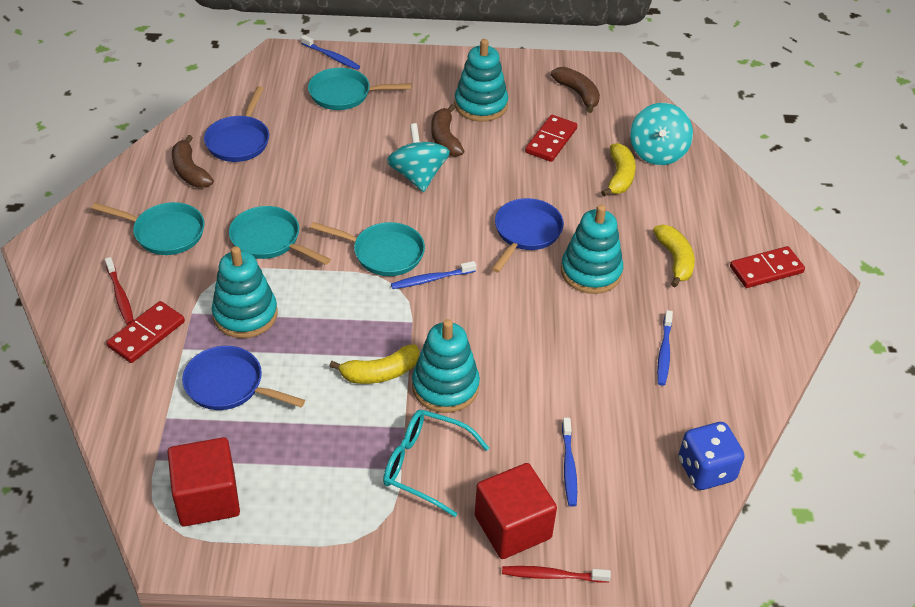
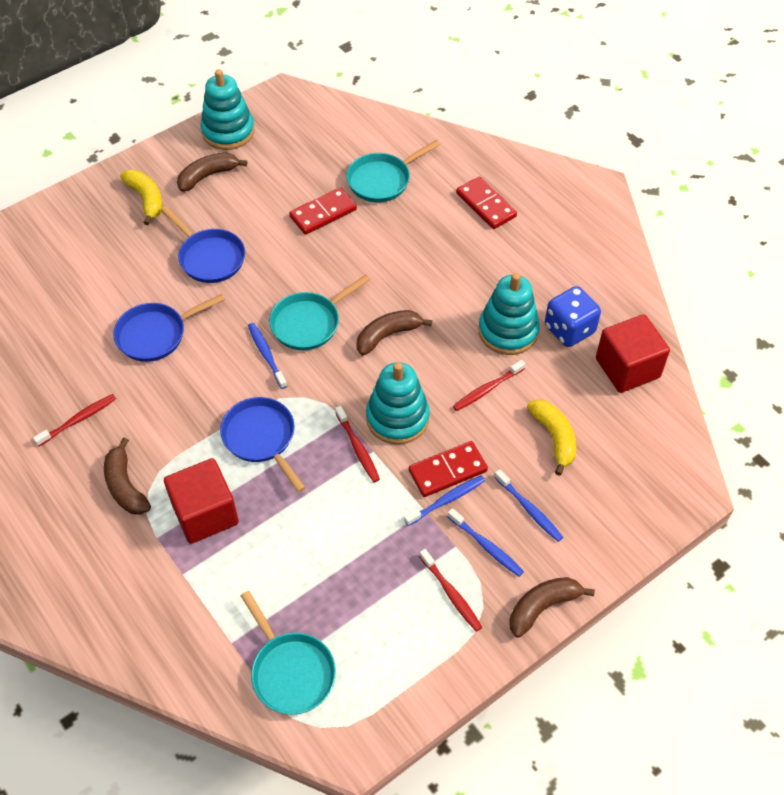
brown banana: 3 -> 4
red toothbrush: 2 -> 4
turquoise glasses: 1 -> 0
turquoise pan: 4 -> 3
turquoise spinning top: 2 -> 0
turquoise stacking toy: 4 -> 3
yellow banana: 3 -> 2

